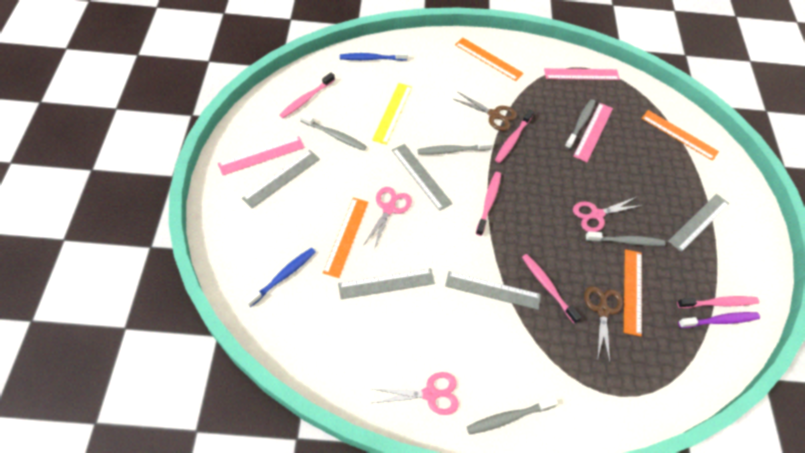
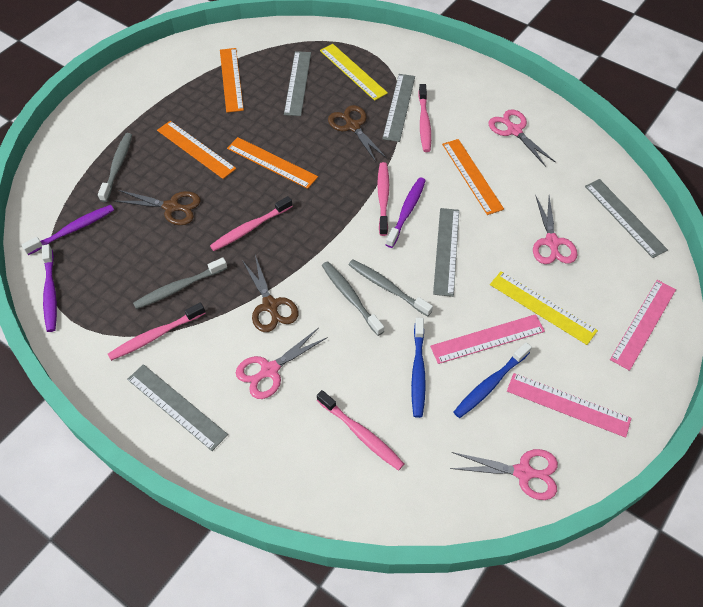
brown scissors: 2 -> 3
grey toothbrush: 5 -> 4
pink scissors: 3 -> 4
purple toothbrush: 1 -> 3
yellow ruler: 1 -> 2

